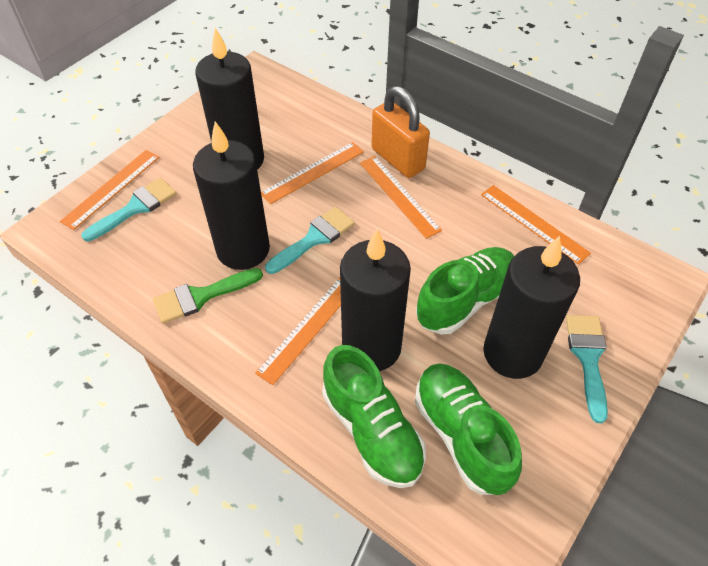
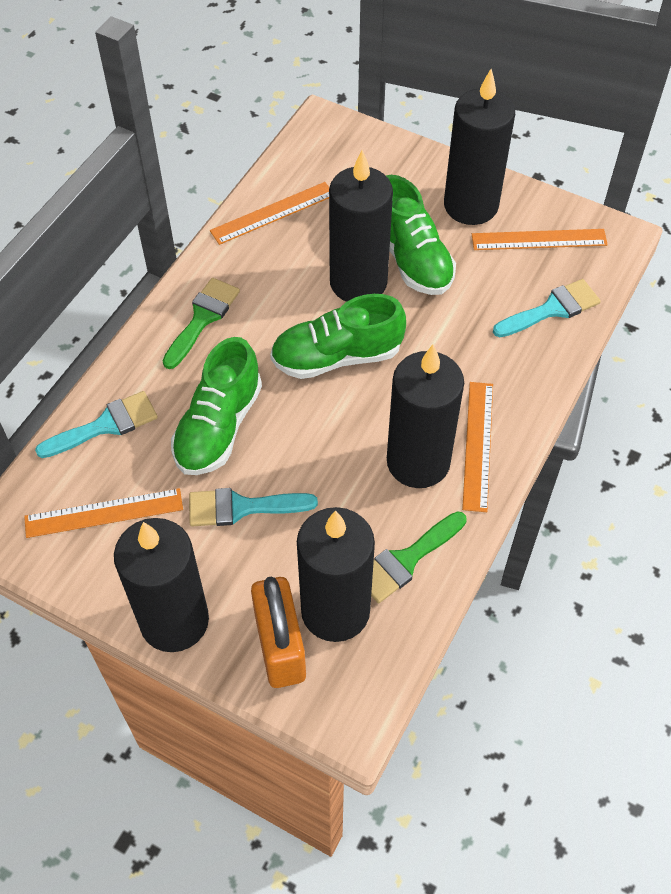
black candle: 4 -> 5
green brush: 1 -> 2
orange ruler: 5 -> 4

